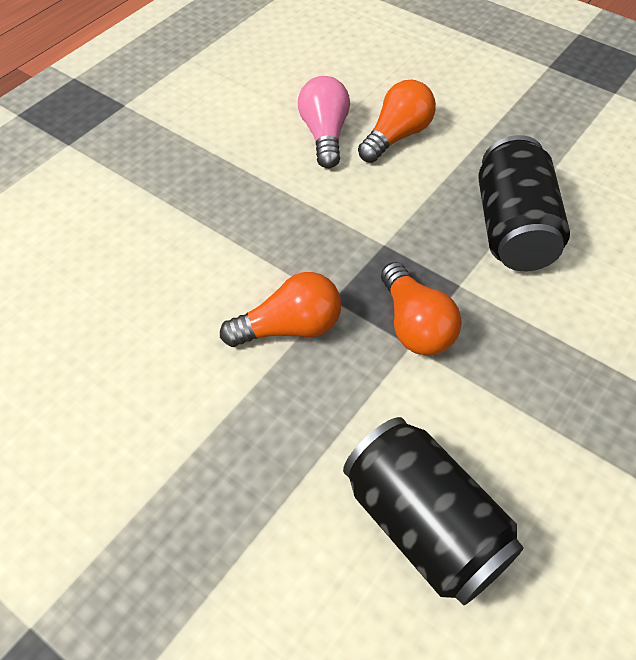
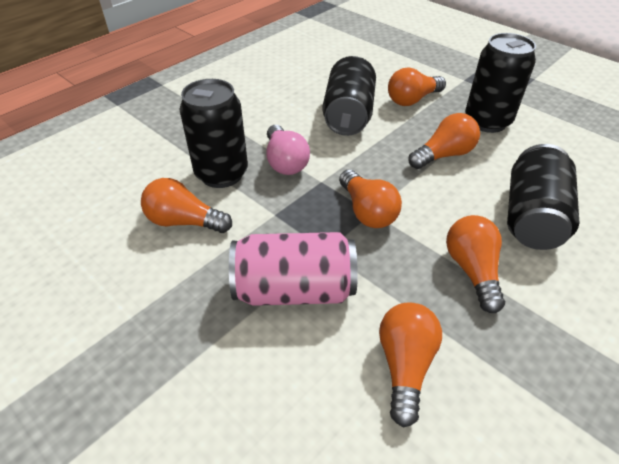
black can: 2 -> 4
orange light bulb: 3 -> 6
pink can: 0 -> 1

